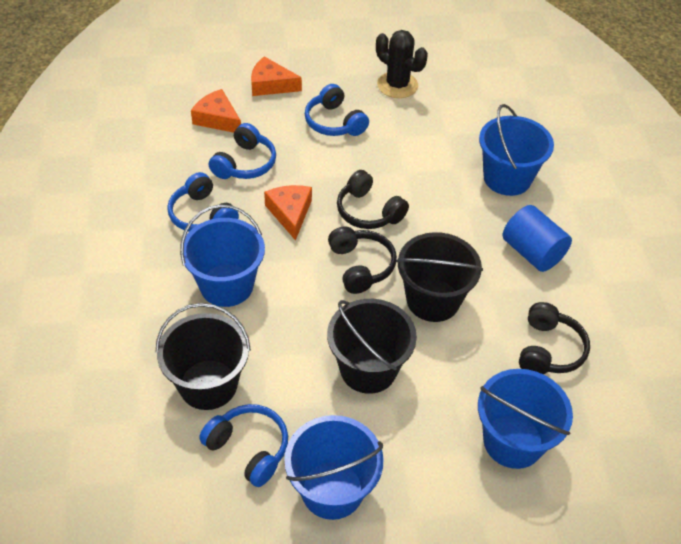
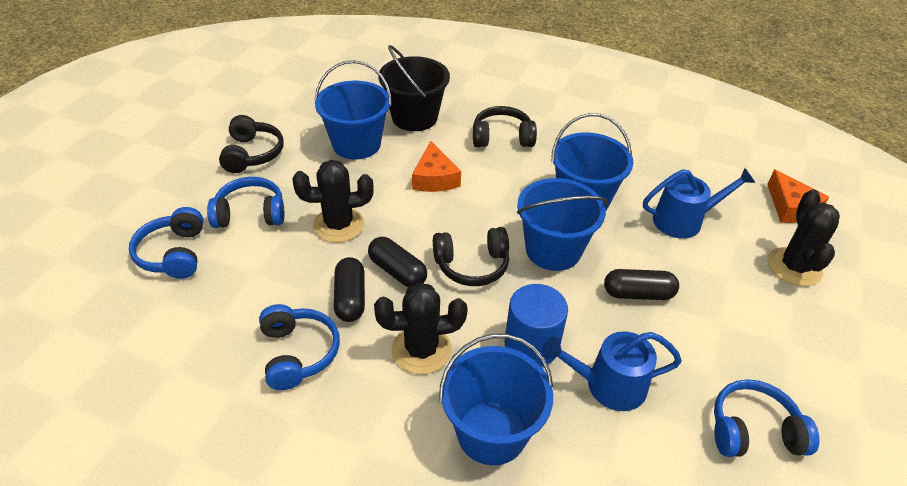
black bucket: 3 -> 1
black cactus: 1 -> 3
black capsule: 0 -> 3
blue watering can: 0 -> 2
orange cheese: 3 -> 2

